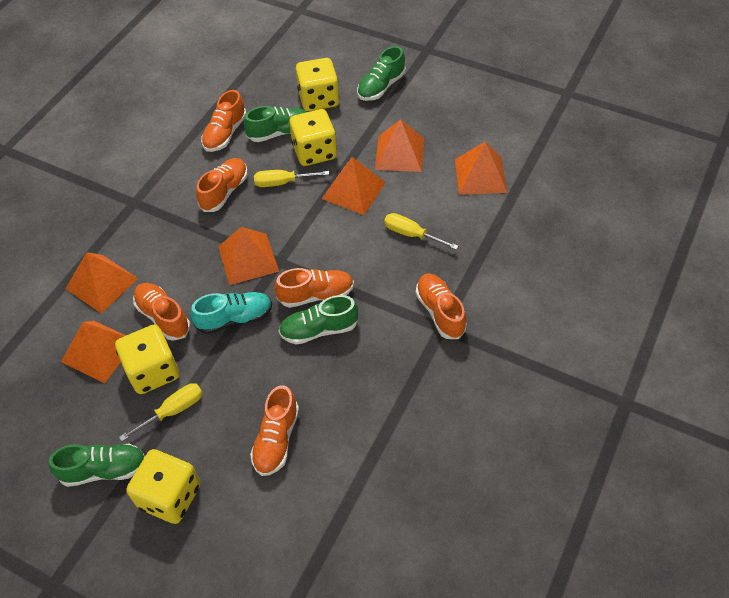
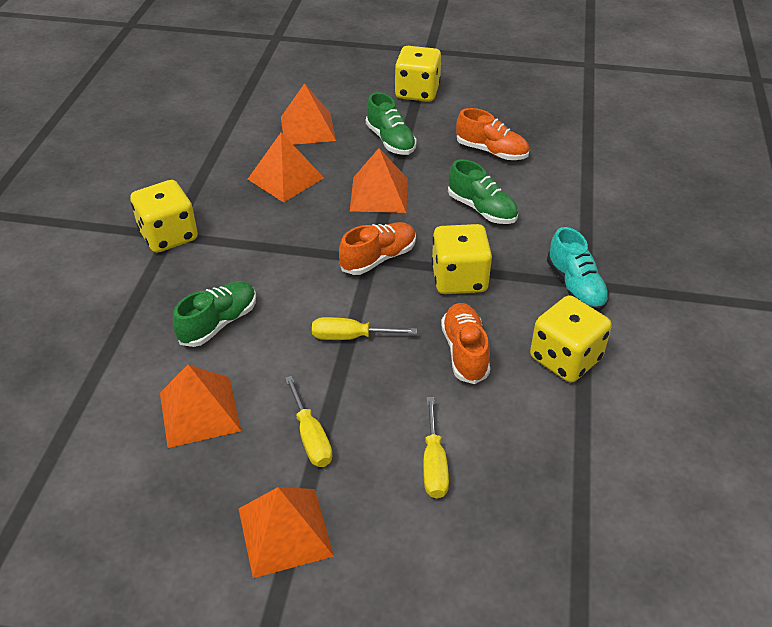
green shoe: 4 -> 3
orange pyramid: 6 -> 5
orange shoe: 6 -> 3

